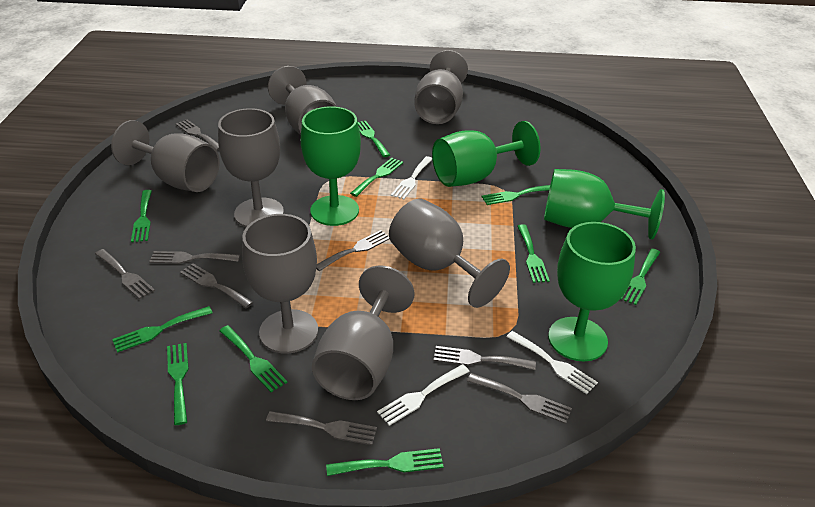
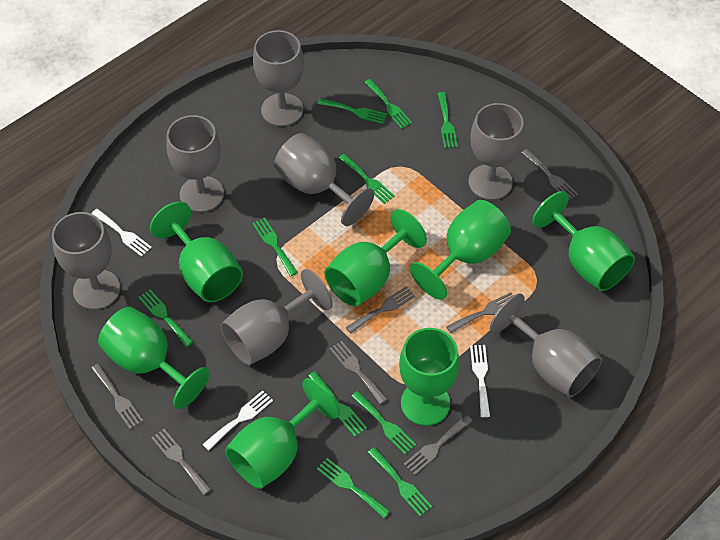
green goblet: 4 -> 7
grey fork: 8 -> 7

